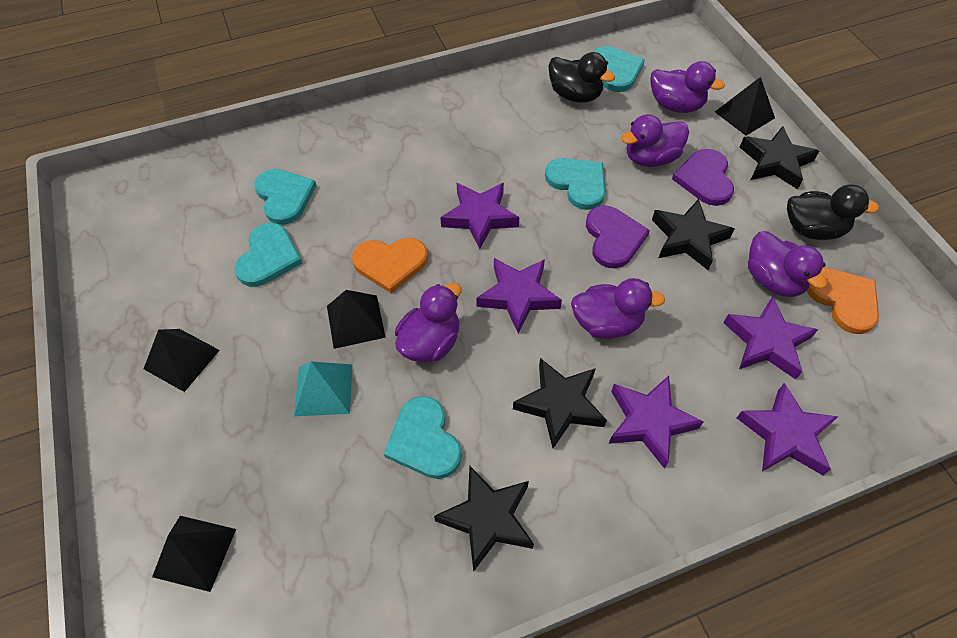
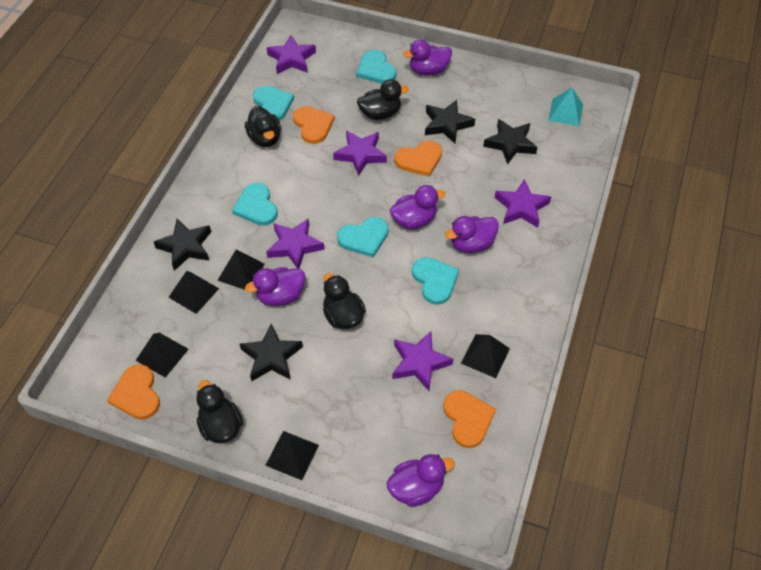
black duck: 2 -> 4
black pyramid: 4 -> 5
orange heart: 2 -> 4
purple heart: 2 -> 0

